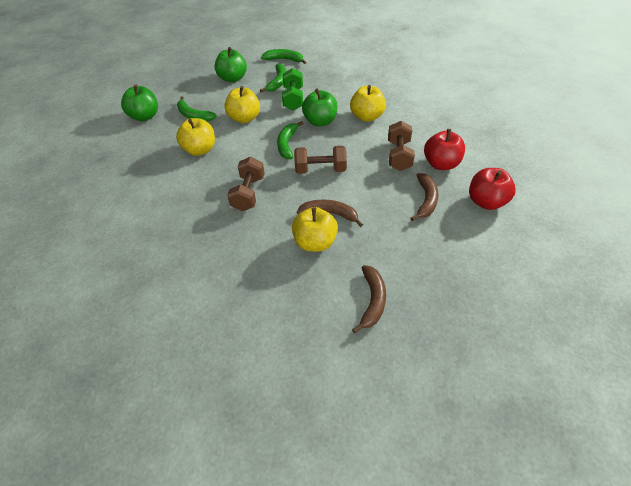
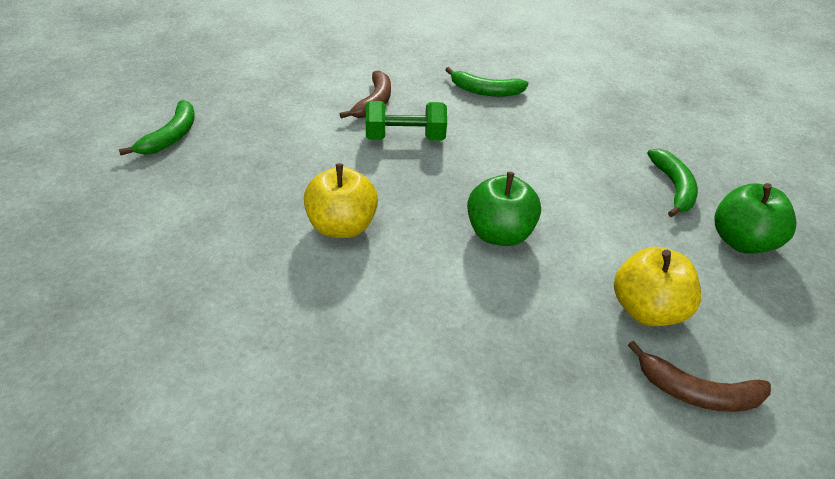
brown banana: 3 -> 2
brown dumbbell: 3 -> 0
green apple: 3 -> 2
green banana: 4 -> 3
red apple: 2 -> 0
yellow apple: 4 -> 2

